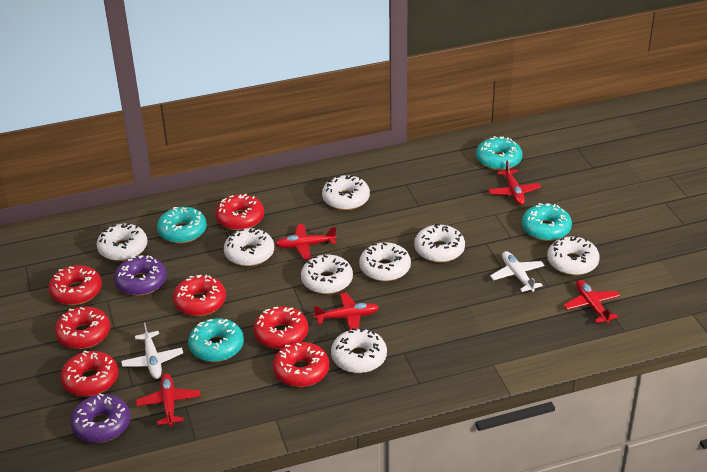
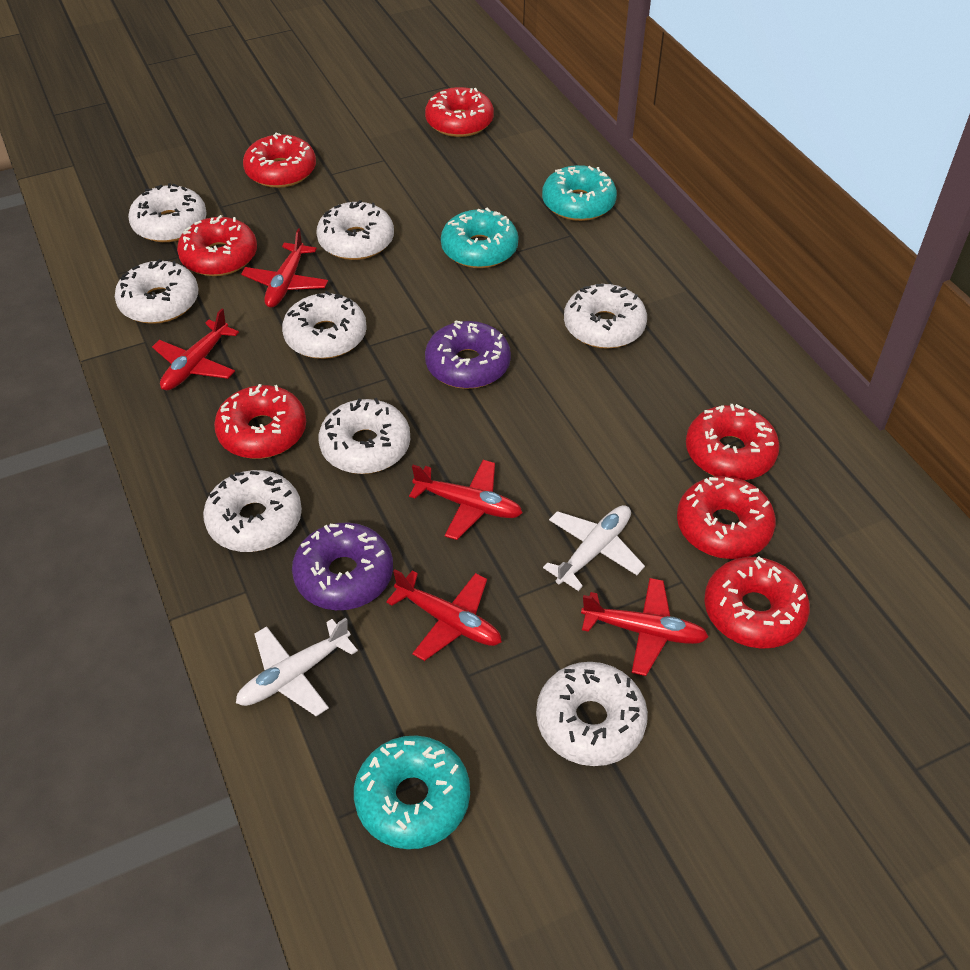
turquoise donut: 4 -> 3

